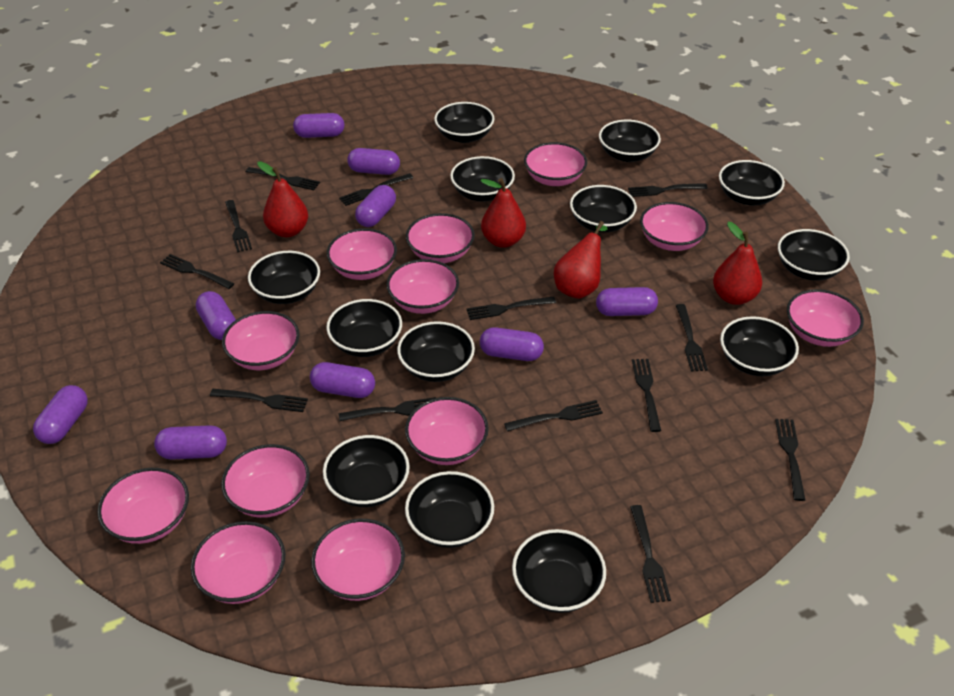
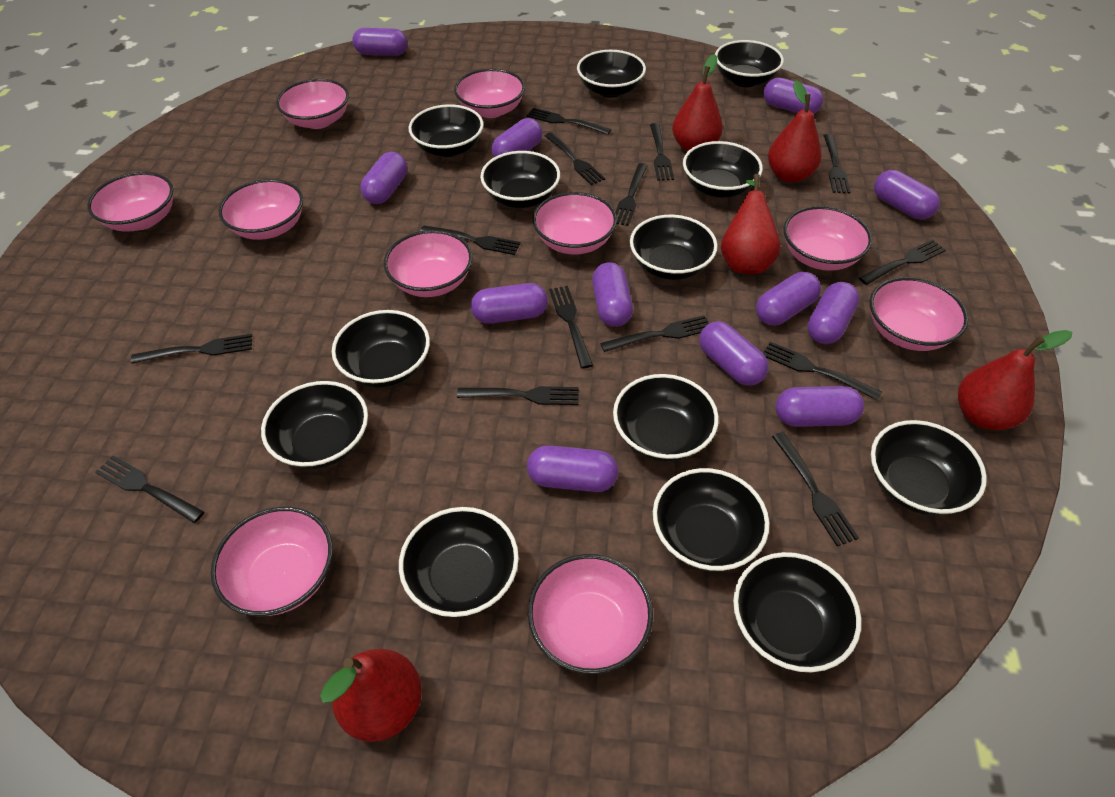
black fork: 13 -> 14
pink bowl: 12 -> 10
purple capsule: 9 -> 12
red pear: 4 -> 5

